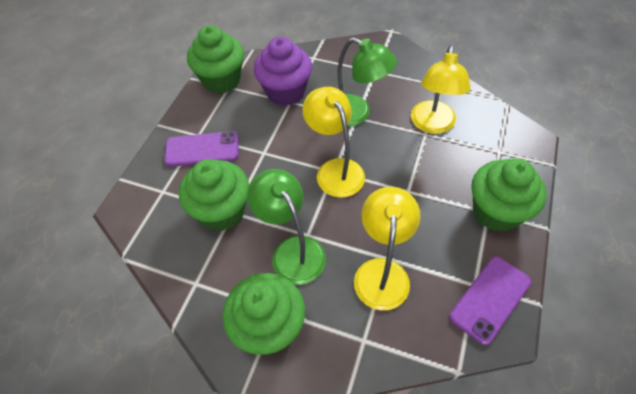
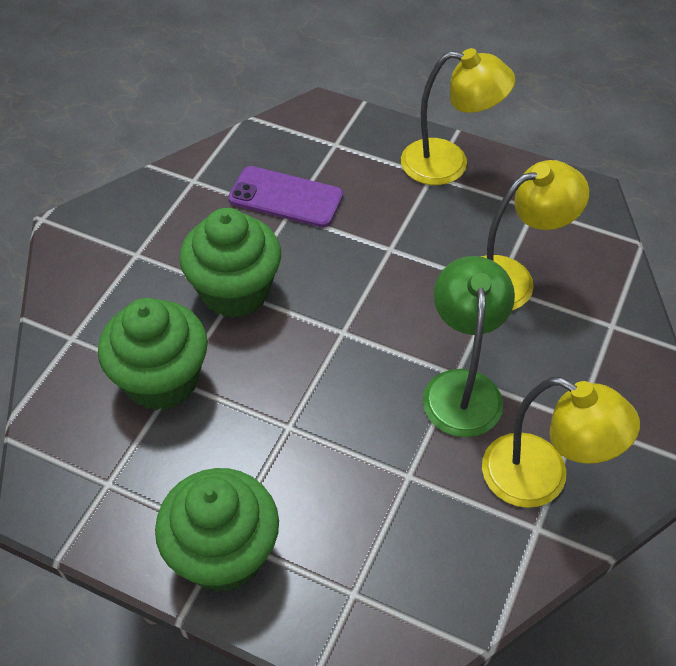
green cupcake: 4 -> 3
green lamp: 2 -> 1
purple cupcake: 1 -> 0
purple phone: 2 -> 1

